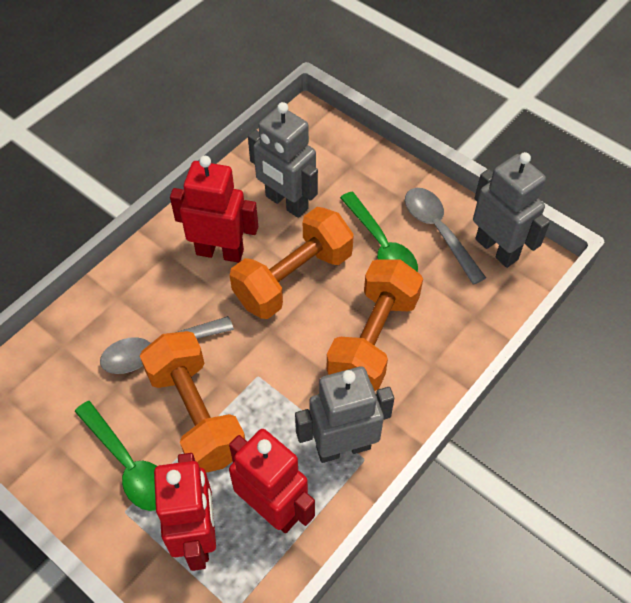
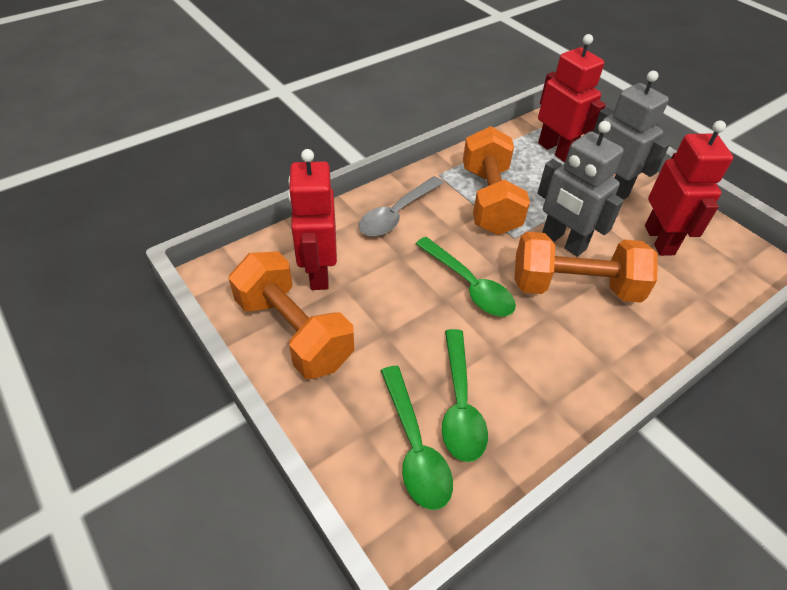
green spoon: 2 -> 3
grey robot: 3 -> 2
grey spoon: 2 -> 1

